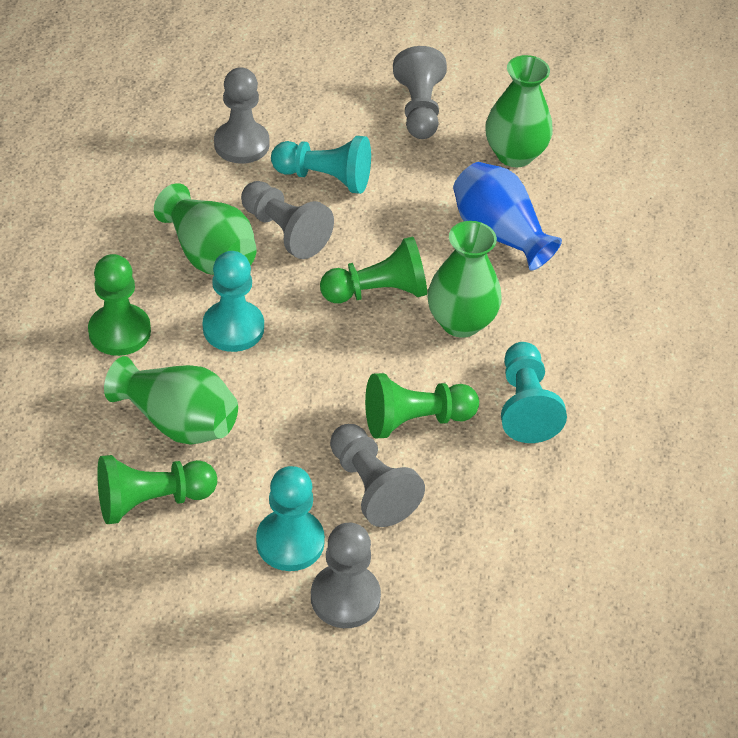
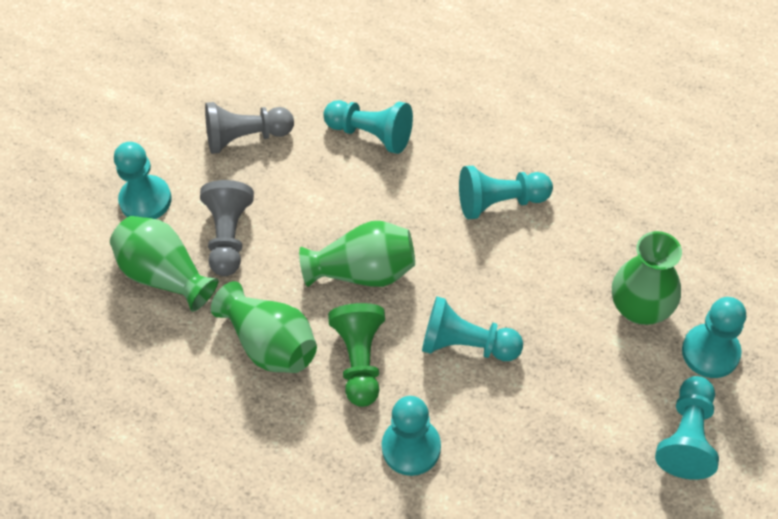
blue vase: 1 -> 0
green pawn: 4 -> 1
grey pawn: 5 -> 2
turquoise pawn: 4 -> 7

